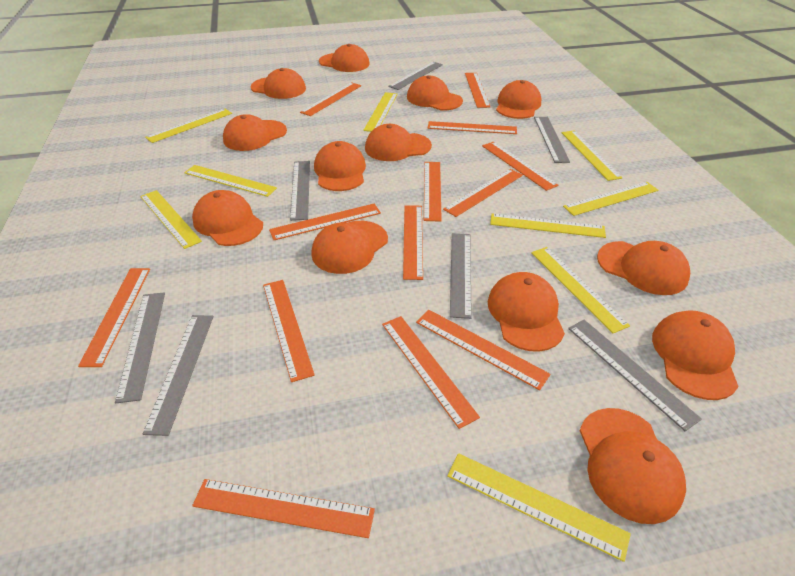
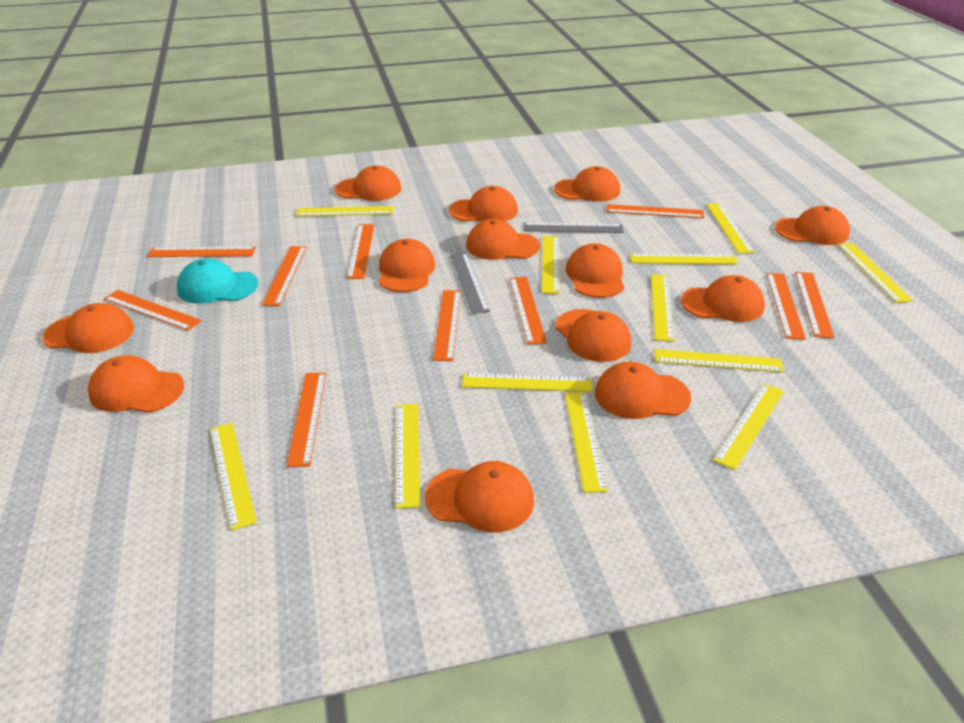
grey ruler: 7 -> 2
orange ruler: 13 -> 10
turquoise cap: 0 -> 1
yellow ruler: 9 -> 12

